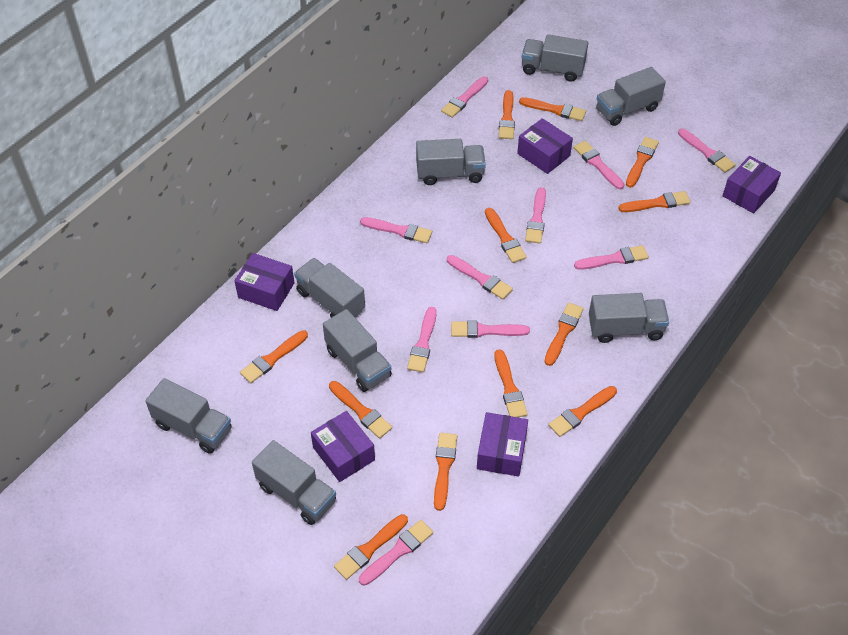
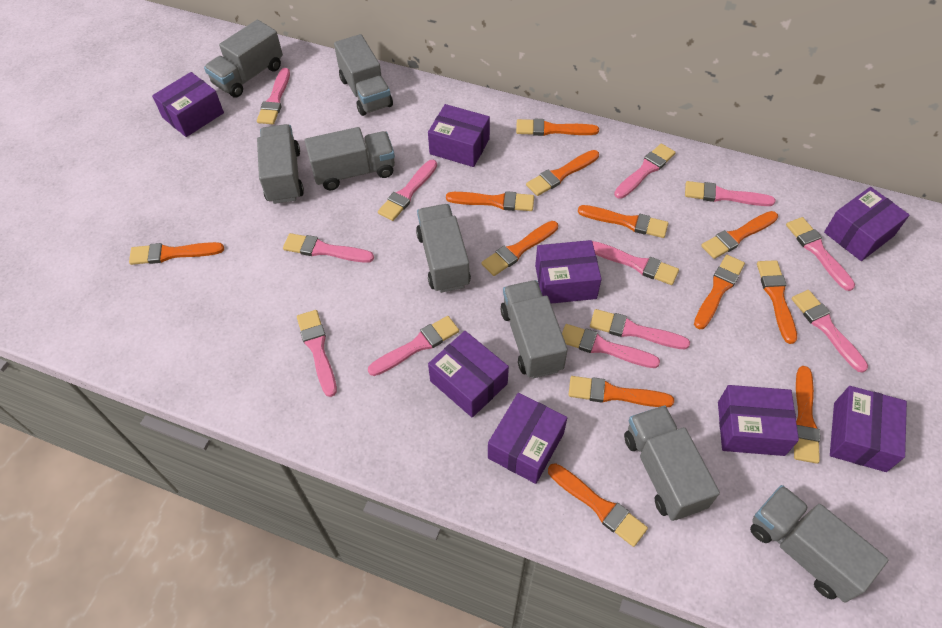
pink brush: 10 -> 12
purple box: 5 -> 8

